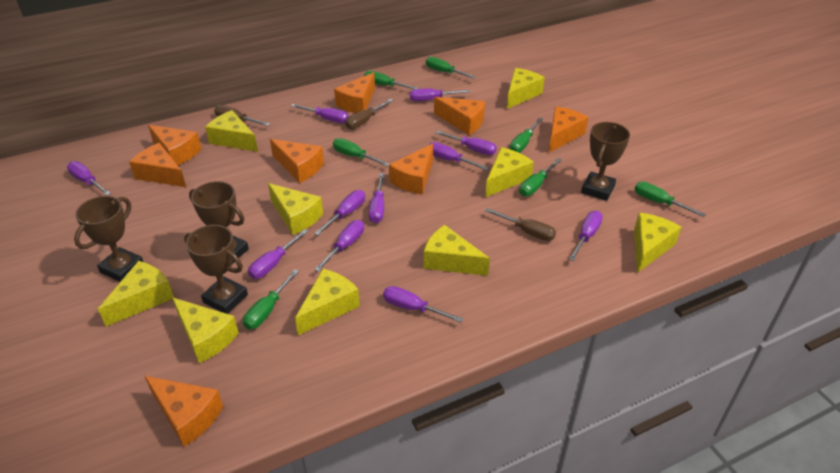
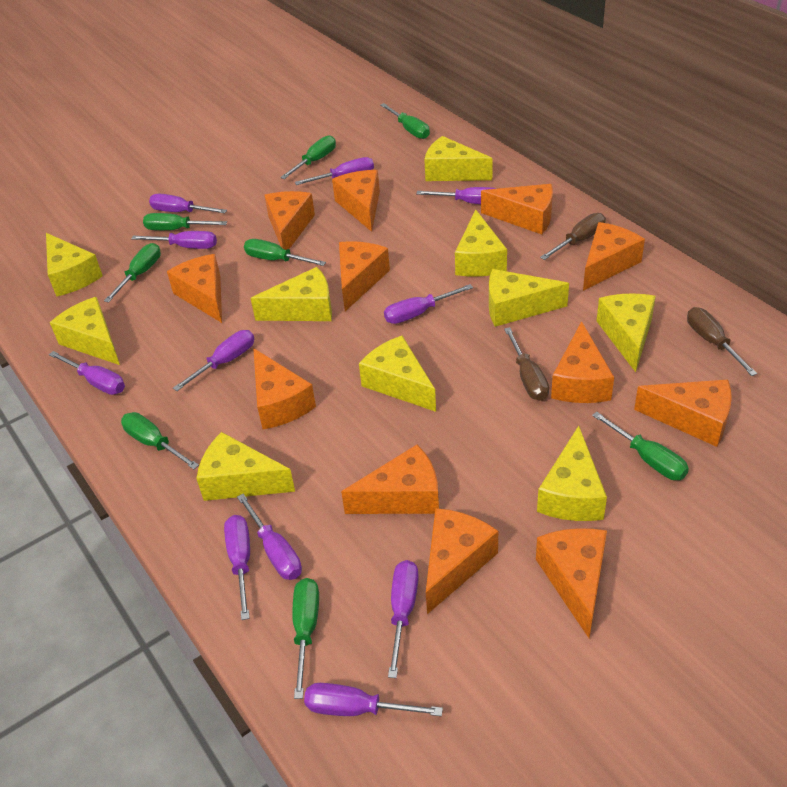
brown trophy: 4 -> 0
green screwdriver: 7 -> 8
orange cheese: 8 -> 12
yellow cheese: 9 -> 10

